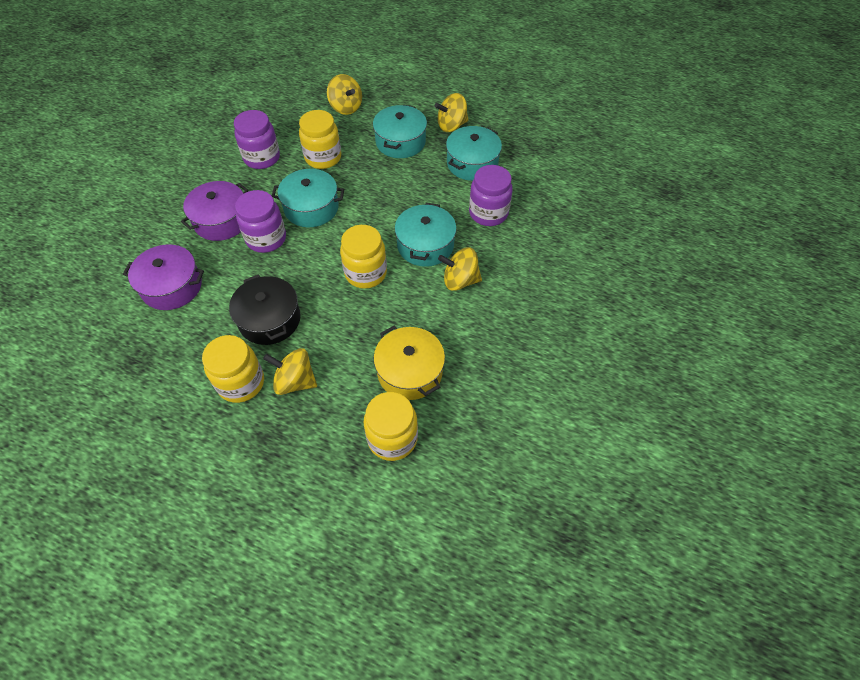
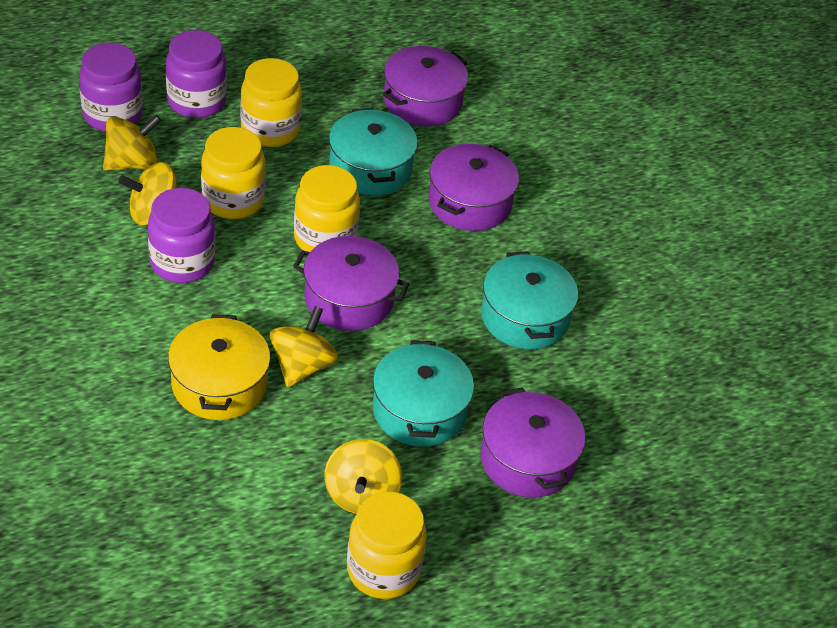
black pot: 1 -> 0
purple pot: 2 -> 4
turquoise pot: 4 -> 3

